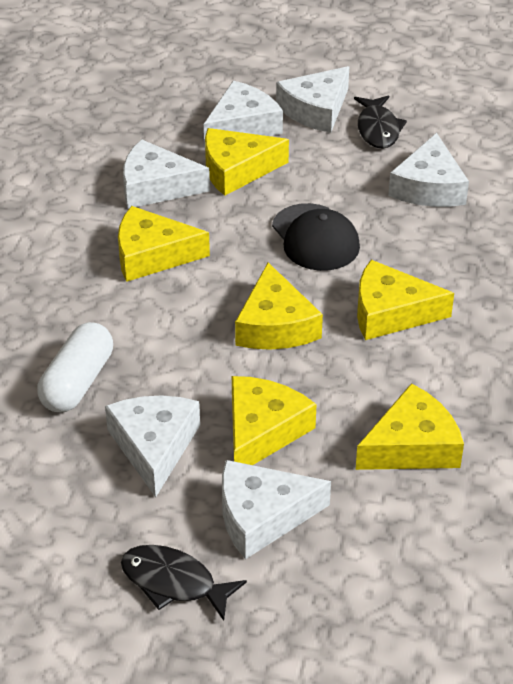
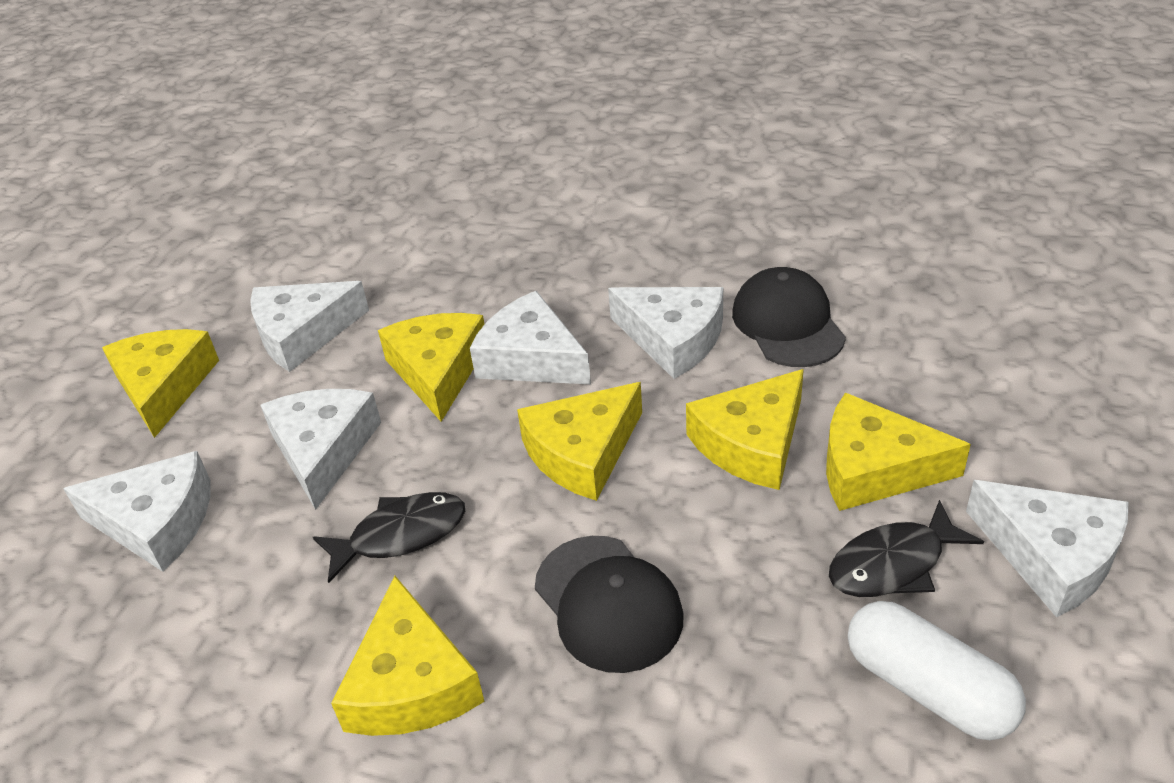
black cap: 1 -> 2

